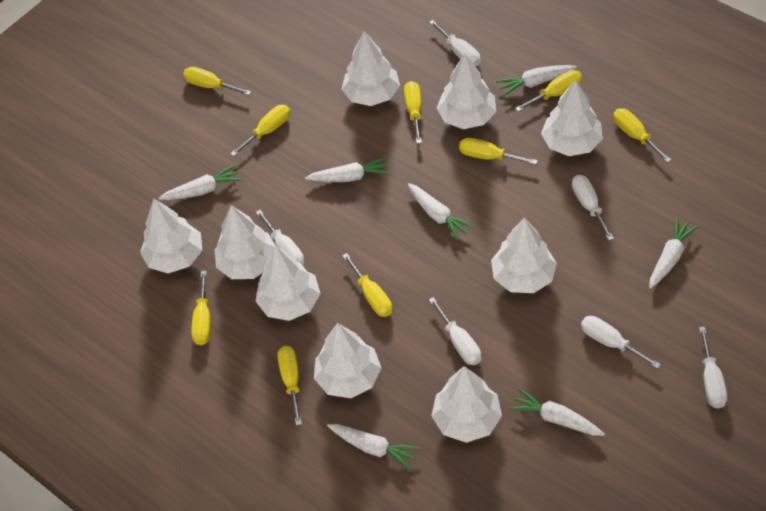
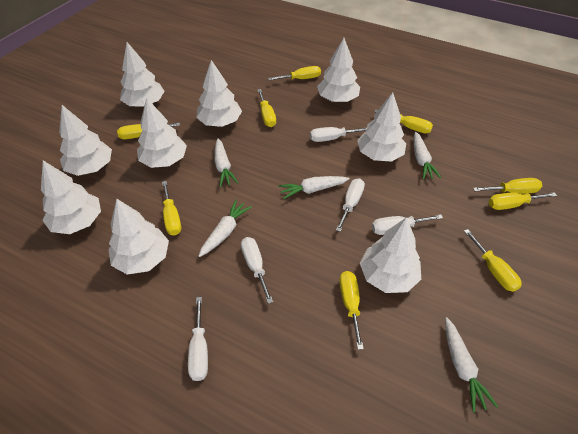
white carrot: 7 -> 5
white screwdriver: 6 -> 5

